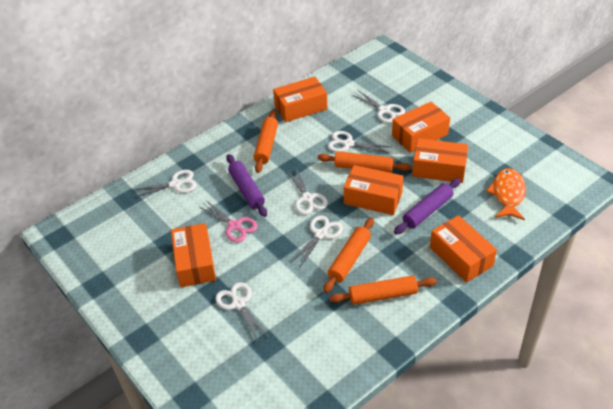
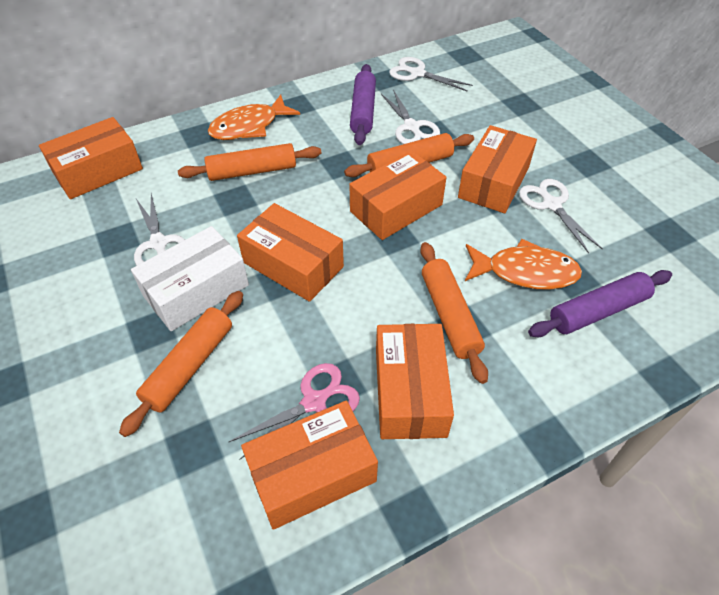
orange fish: 1 -> 2
white box: 0 -> 1
white scissors: 6 -> 4

